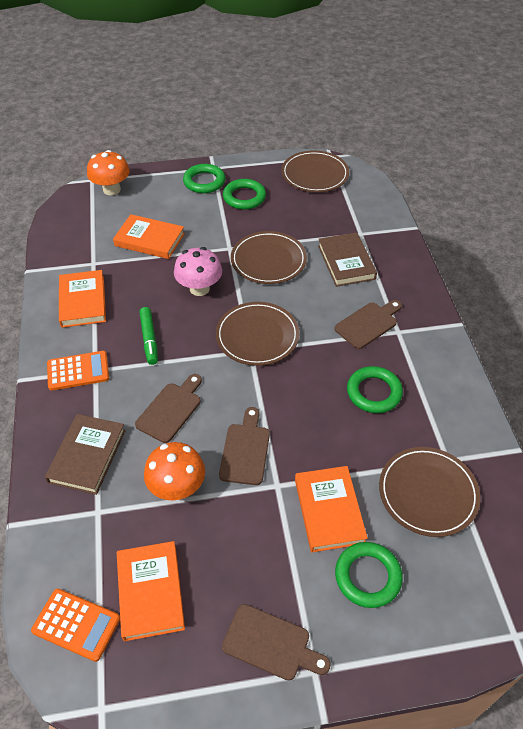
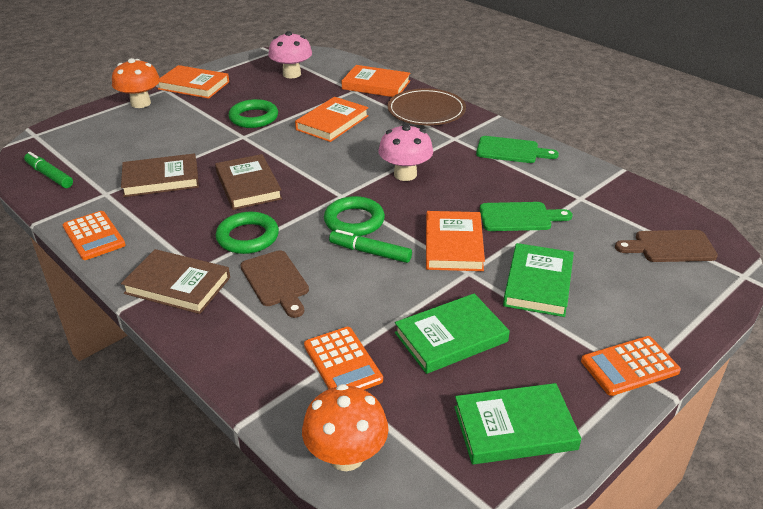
brown book: 2 -> 3
brown cutting board: 4 -> 2
brown plate: 4 -> 1
green book: 0 -> 3
green cutting board: 0 -> 2
green marker: 1 -> 2
green ring: 4 -> 3
orange calculator: 2 -> 3
pink mushroom: 1 -> 2

